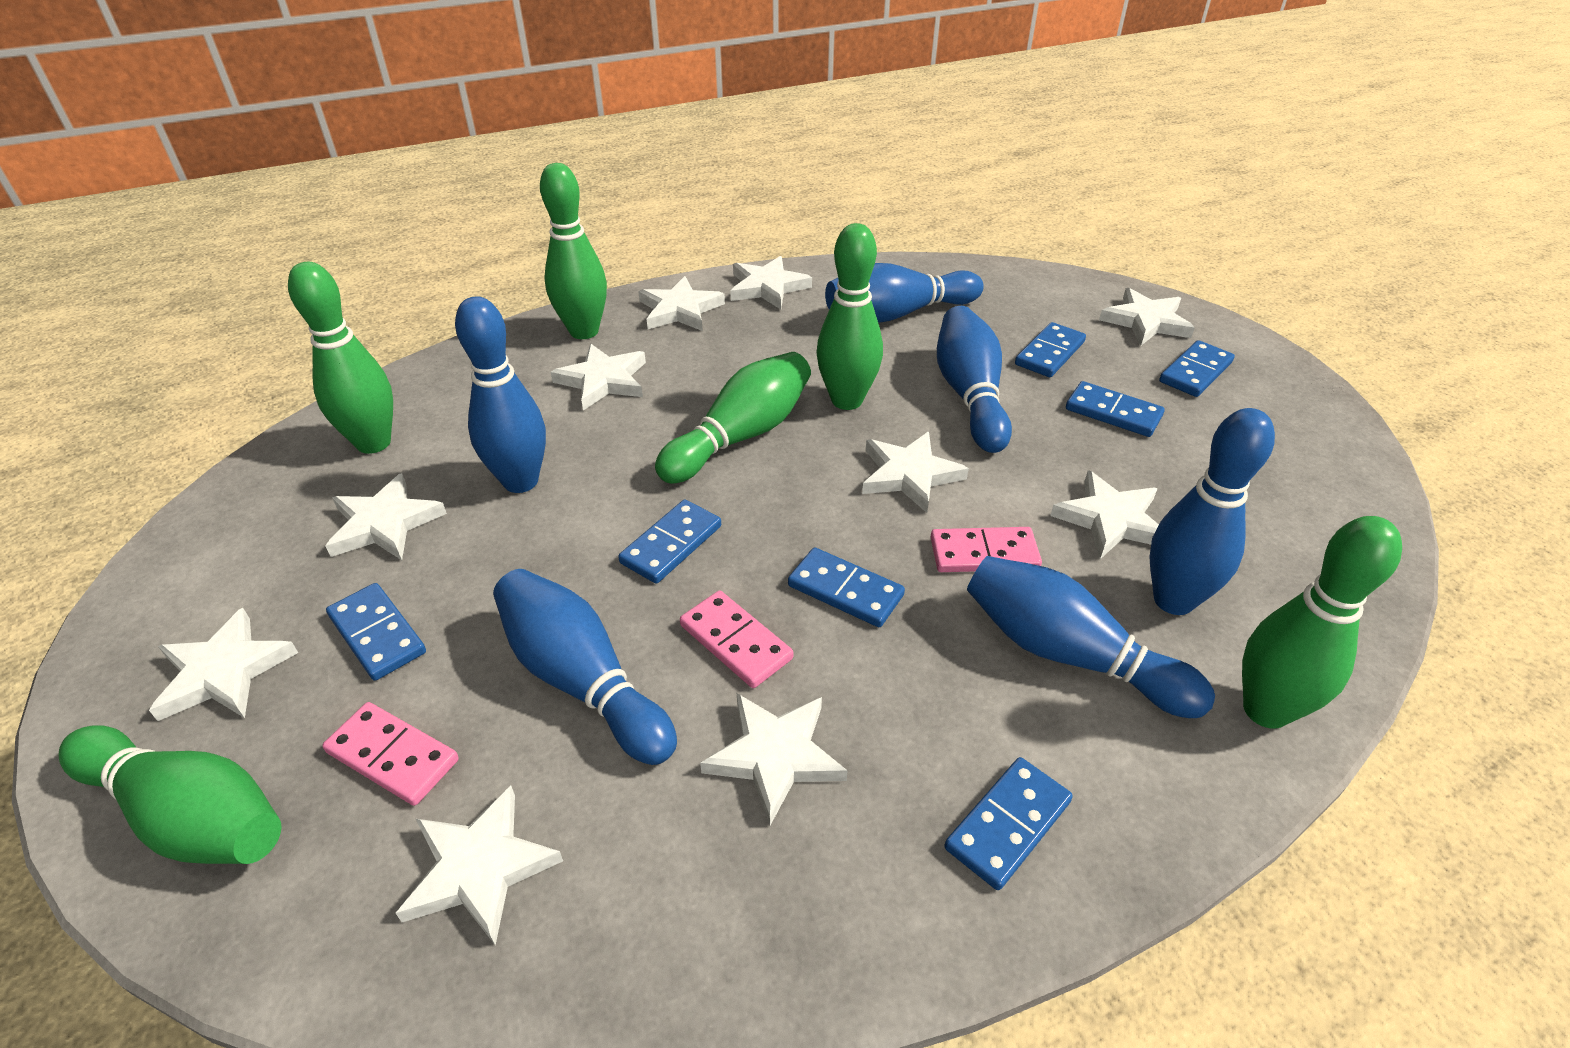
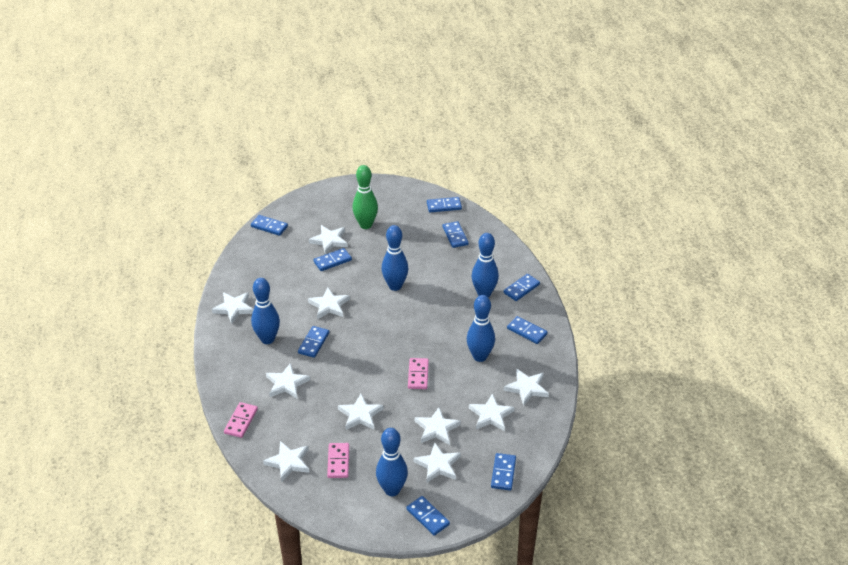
blue bowling pin: 6 -> 5
blue domino: 7 -> 9
green bowling pin: 6 -> 1

